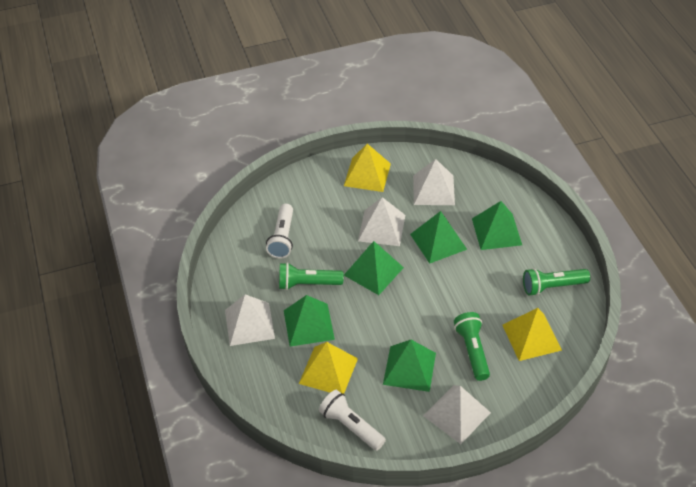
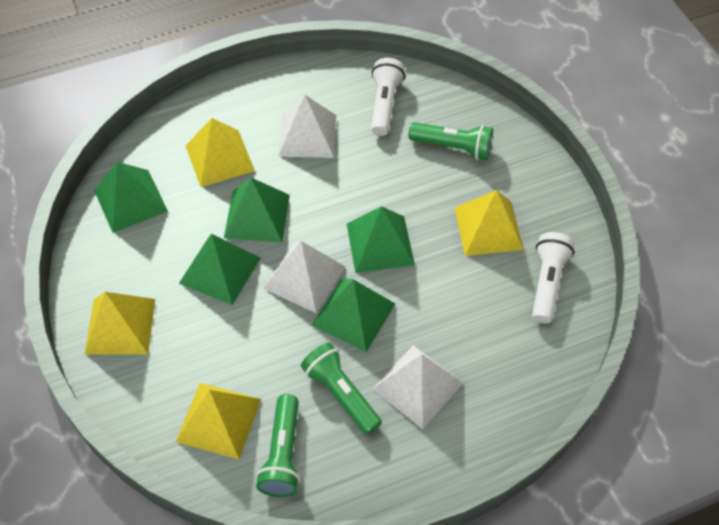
white pyramid: 4 -> 3
yellow pyramid: 3 -> 4

